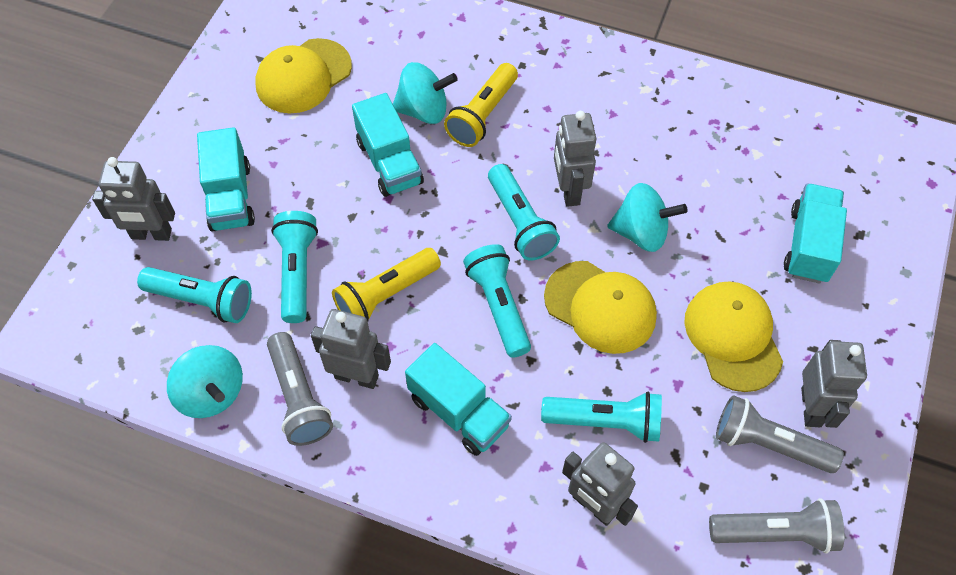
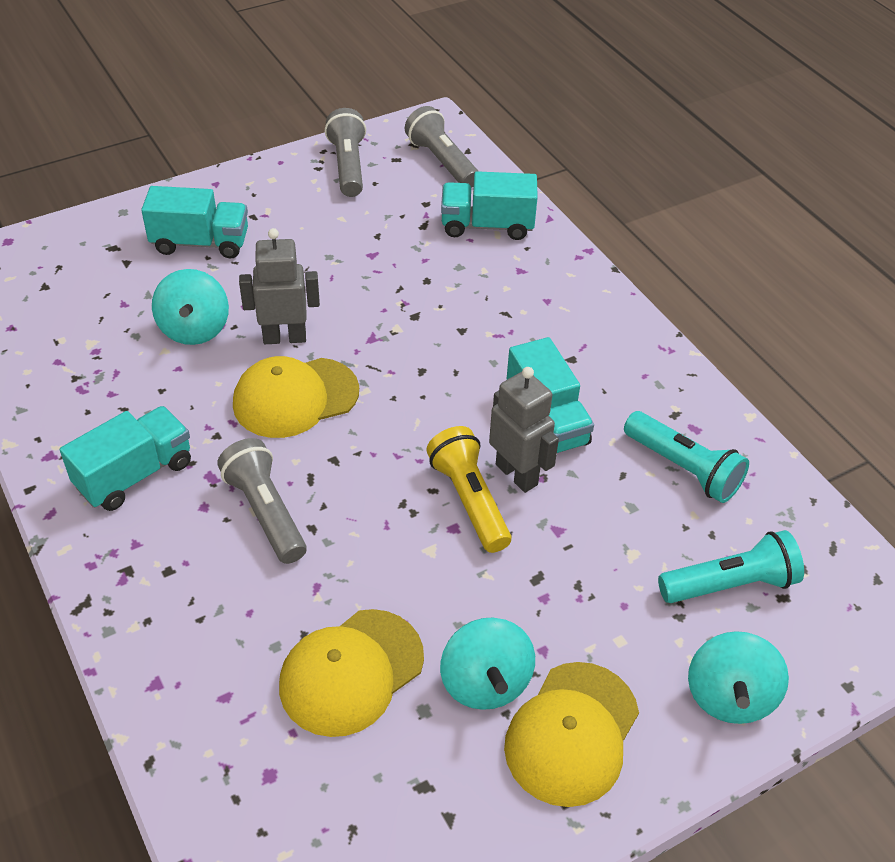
grey robot: 5 -> 2
turquoise flashlight: 5 -> 2
yellow flashlight: 2 -> 1

